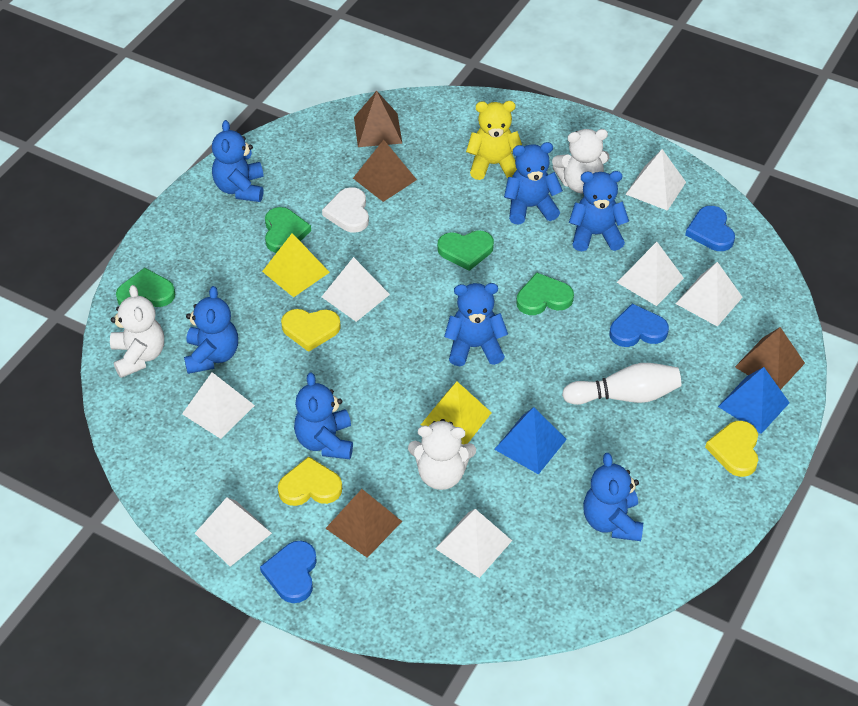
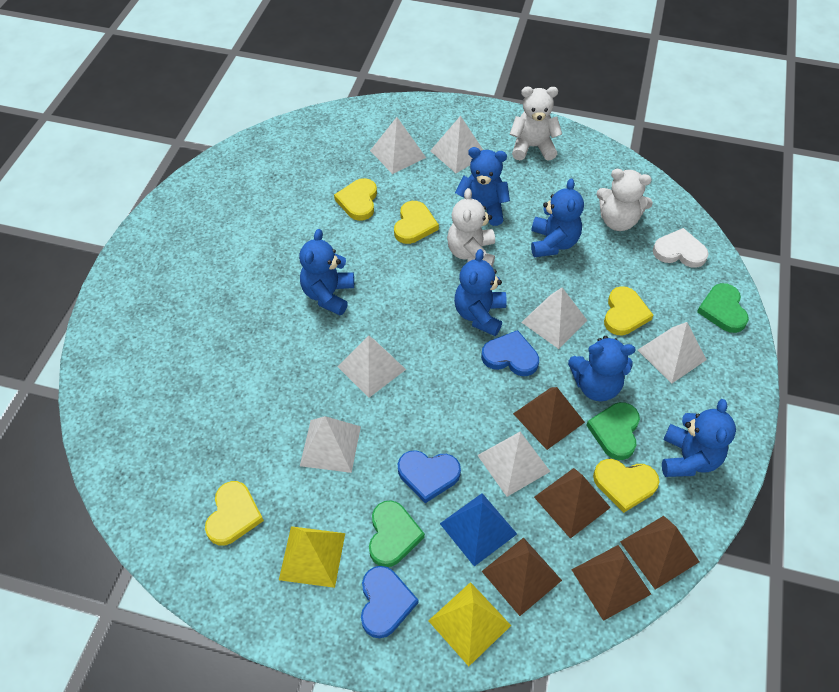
blue pyramid: 2 -> 1
blue teddy bear: 7 -> 6
brown pyramid: 4 -> 5
green heart: 4 -> 3
white bowling pin: 1 -> 0
yellow heart: 3 -> 5
yellow teddy bear: 1 -> 0

